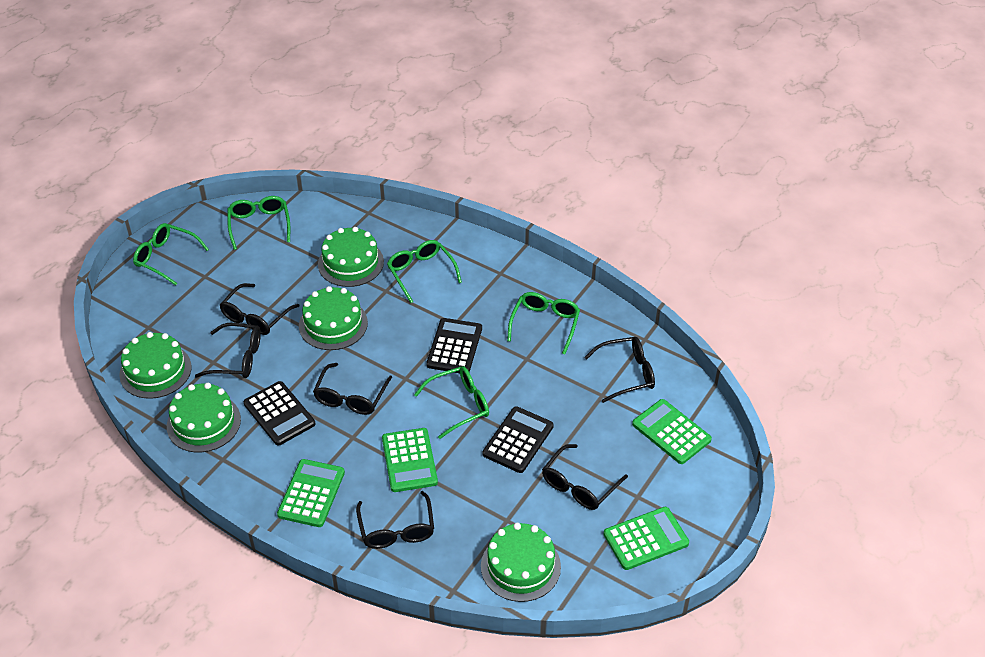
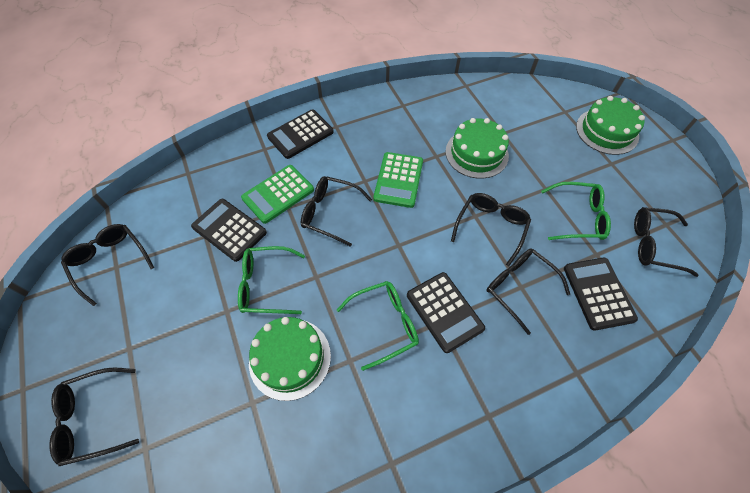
black calculator: 3 -> 4
green cake: 5 -> 3
green calculator: 4 -> 2
green glasses: 5 -> 3

